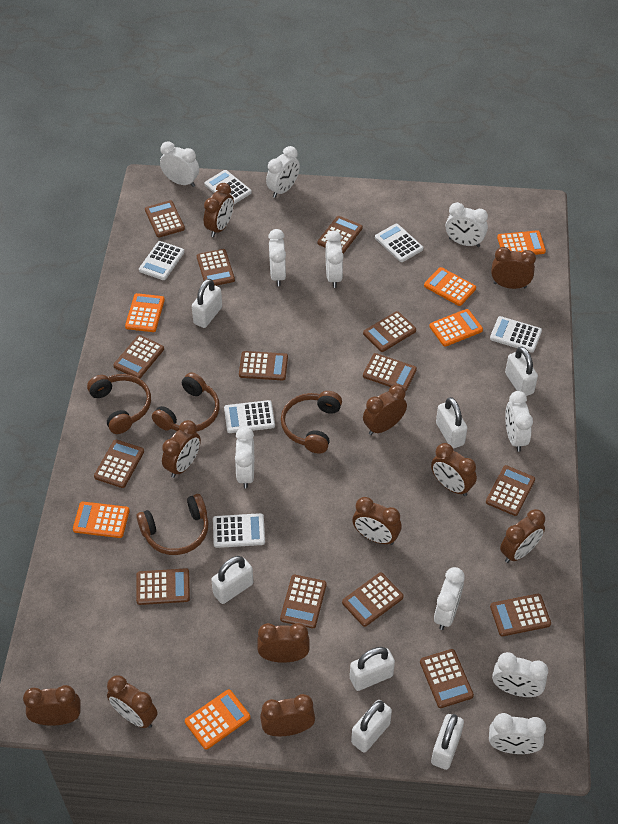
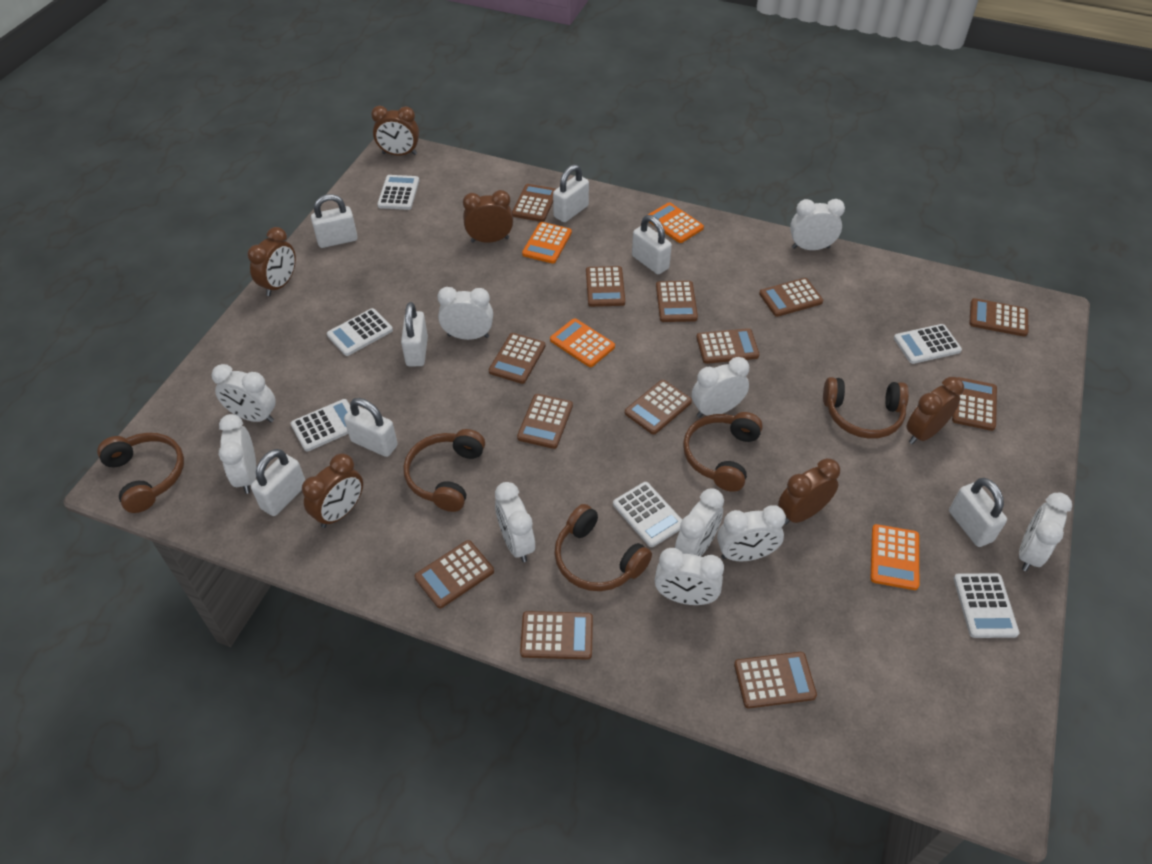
brown calculator: 14 -> 13
brown clock: 11 -> 6
brown headphones: 4 -> 5
orange calculator: 6 -> 4

